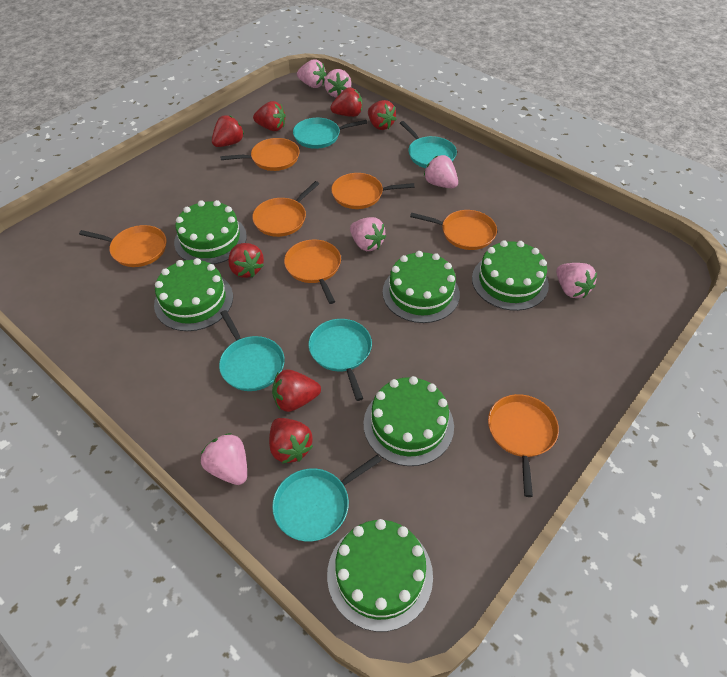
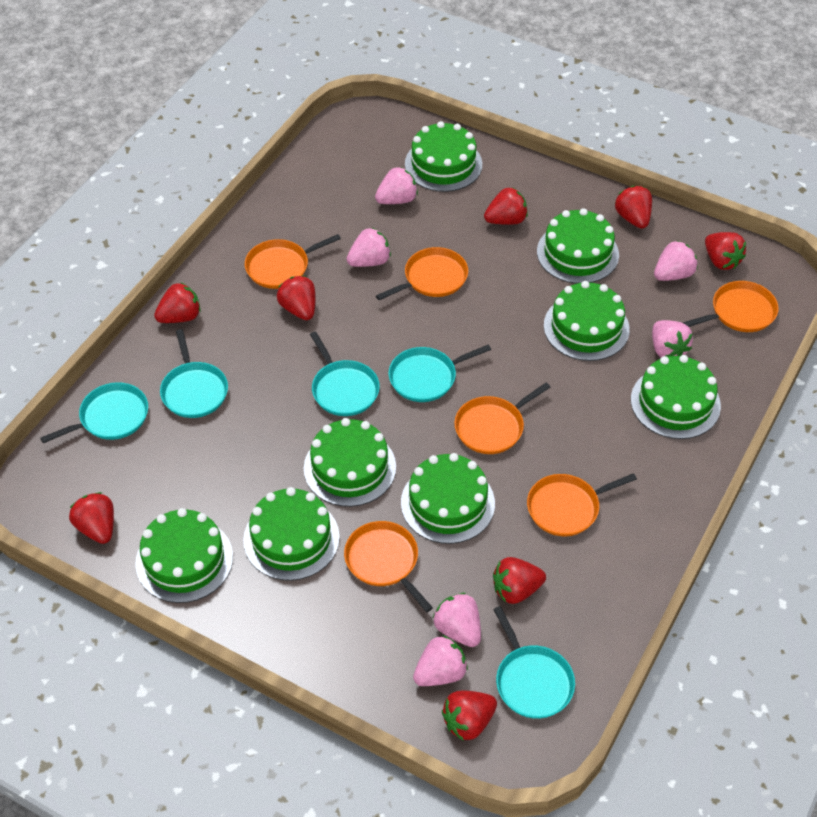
green cake: 6 -> 8
orange pan: 7 -> 6
red strawberry: 7 -> 8

